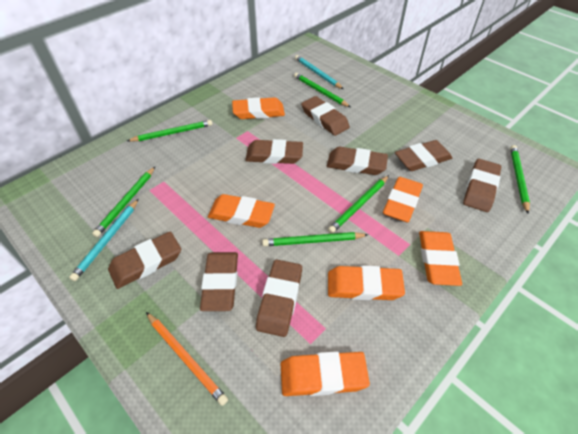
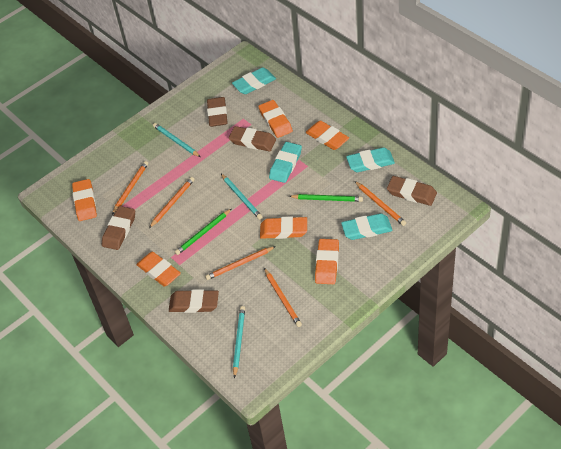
brown eraser: 8 -> 5
green pencil: 6 -> 2
orange pencil: 1 -> 5
turquoise eraser: 0 -> 4
turquoise pencil: 2 -> 3

